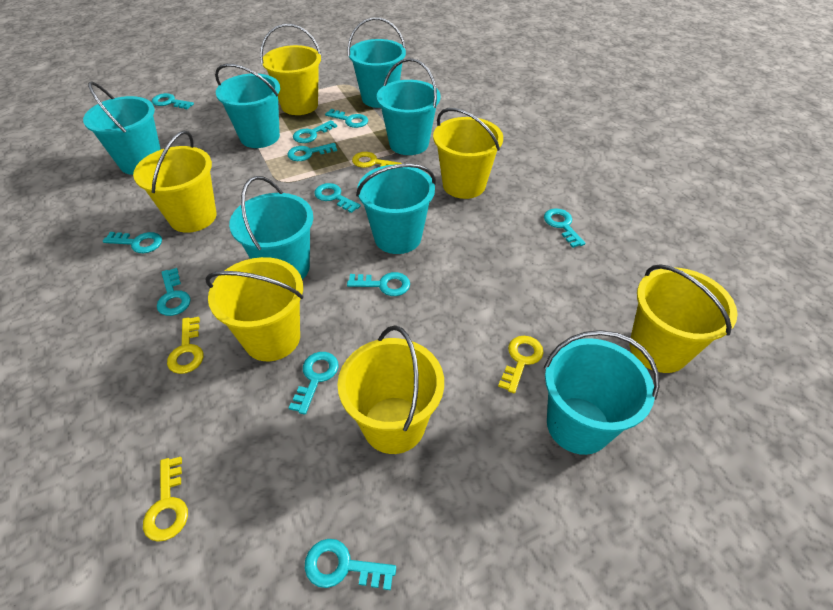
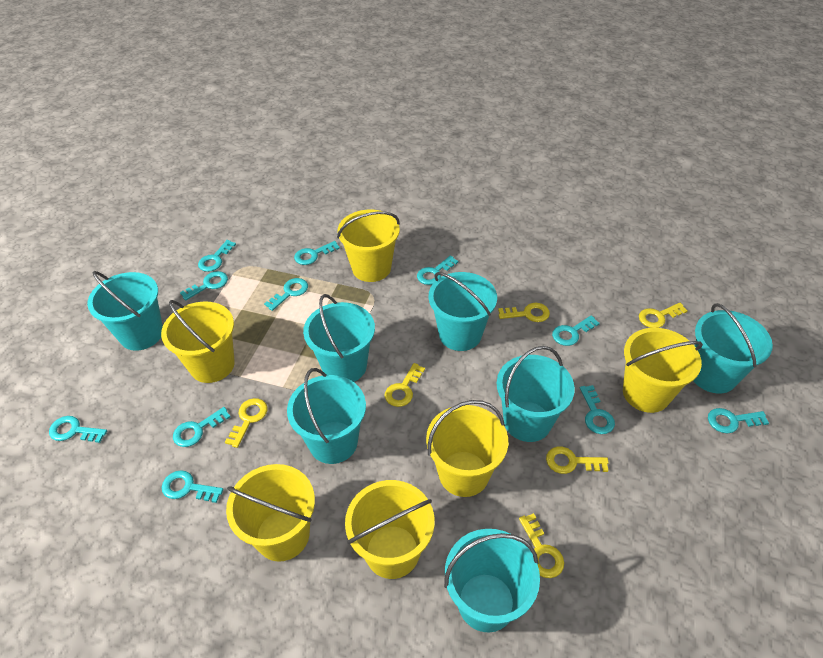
yellow key: 4 -> 6

